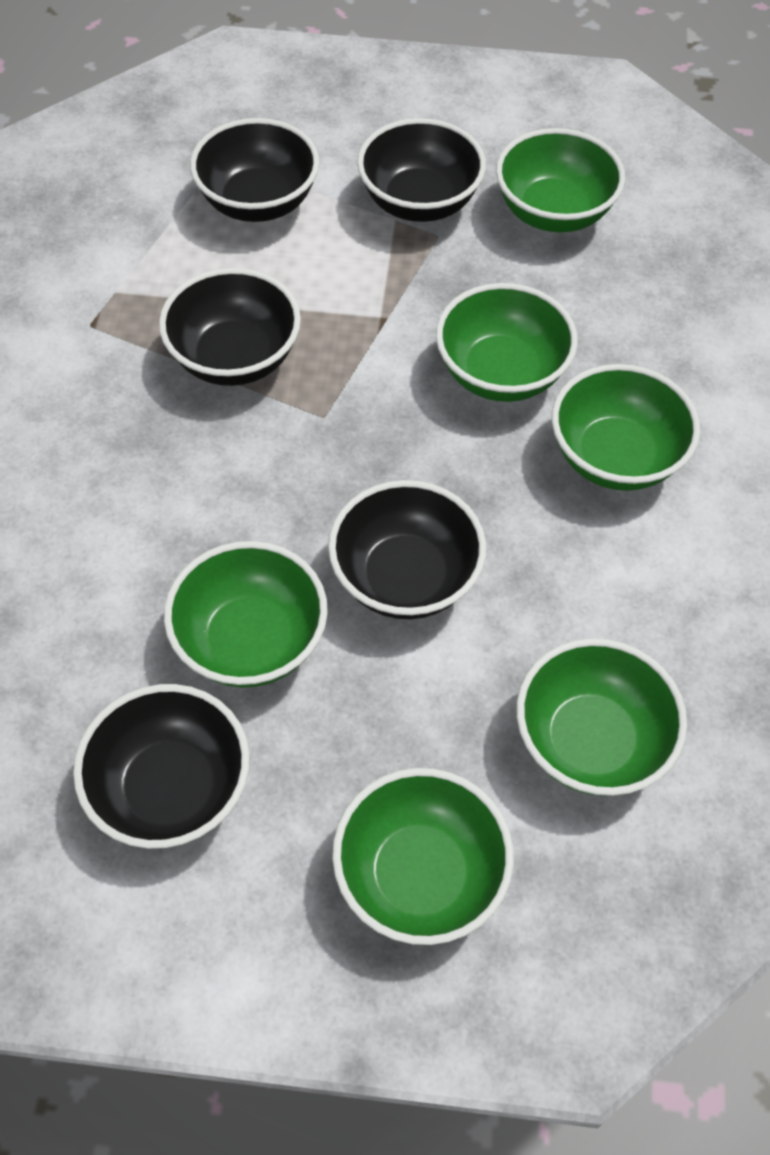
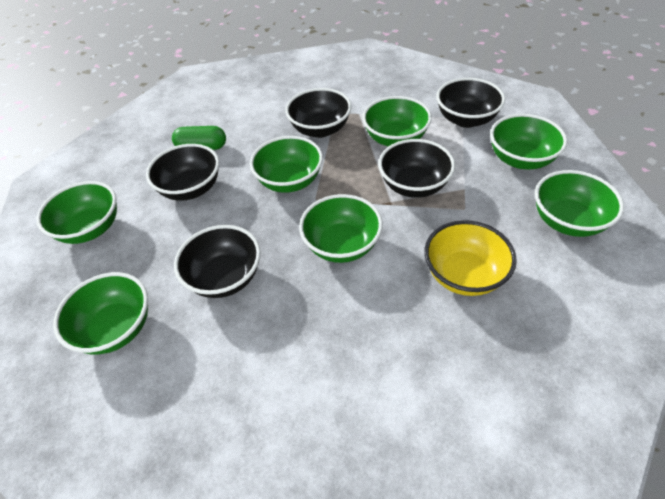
green bowl: 6 -> 7
green capsule: 0 -> 1
yellow bowl: 0 -> 1

